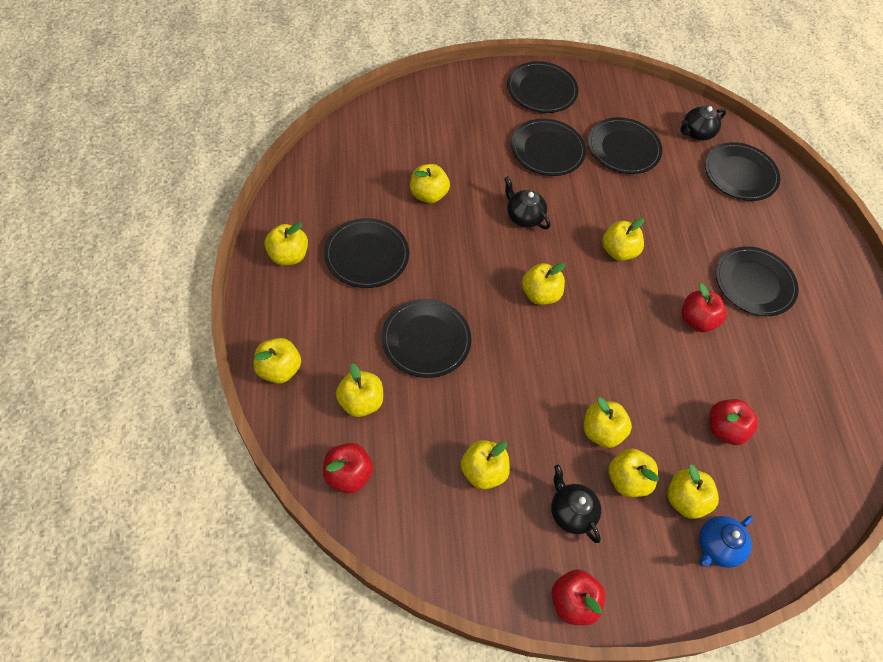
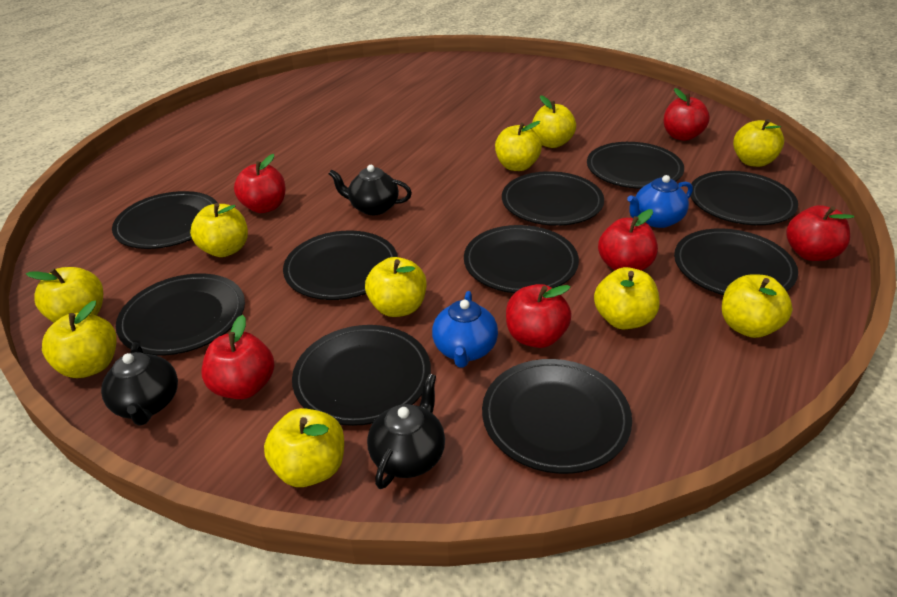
black plate: 7 -> 10
blue teapot: 1 -> 2
red apple: 4 -> 6

